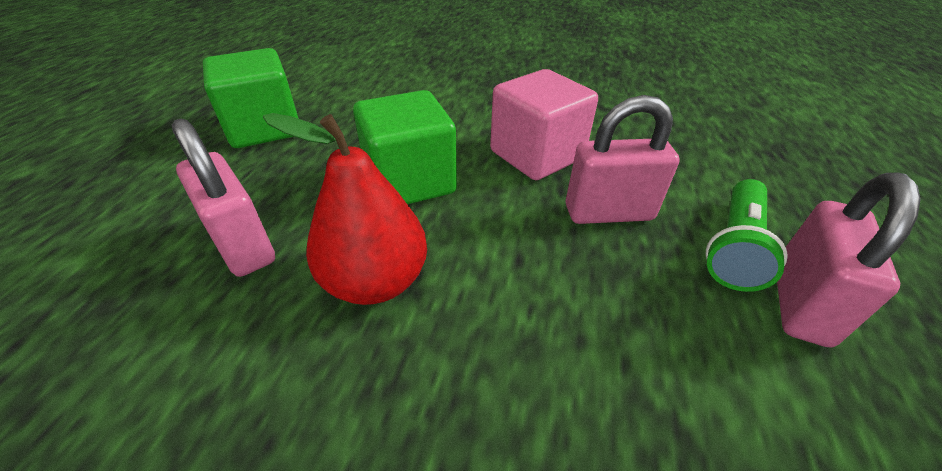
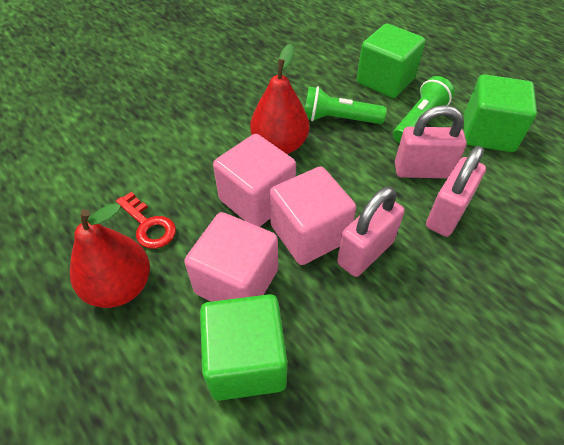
green cube: 2 -> 3
green flashlight: 1 -> 2
pink cube: 1 -> 3
red key: 0 -> 1
red pear: 1 -> 2

